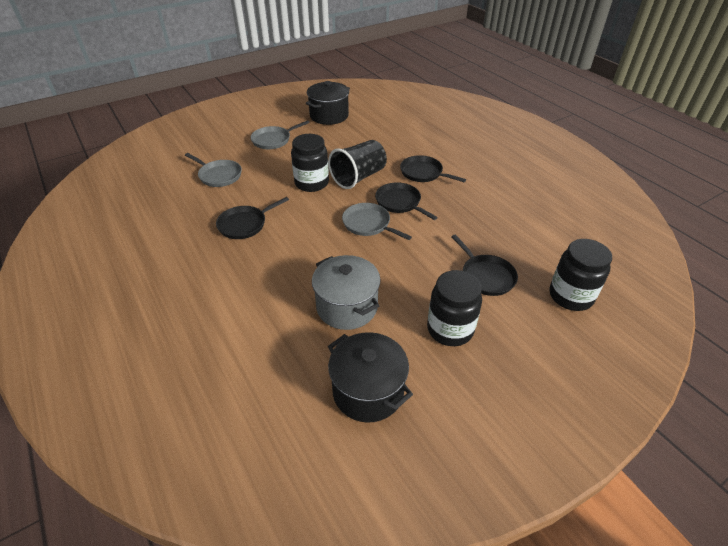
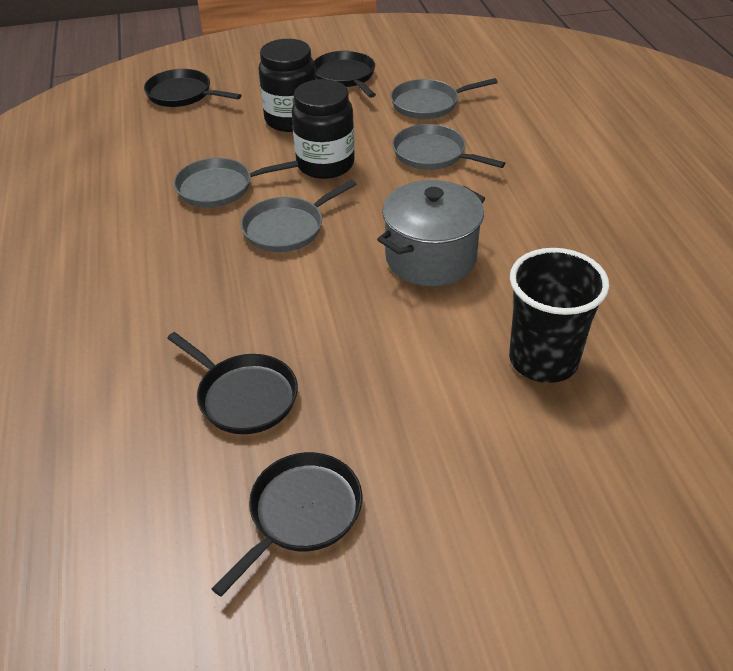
black jar: 3 -> 2
black pot: 2 -> 0
grey pan: 3 -> 4

